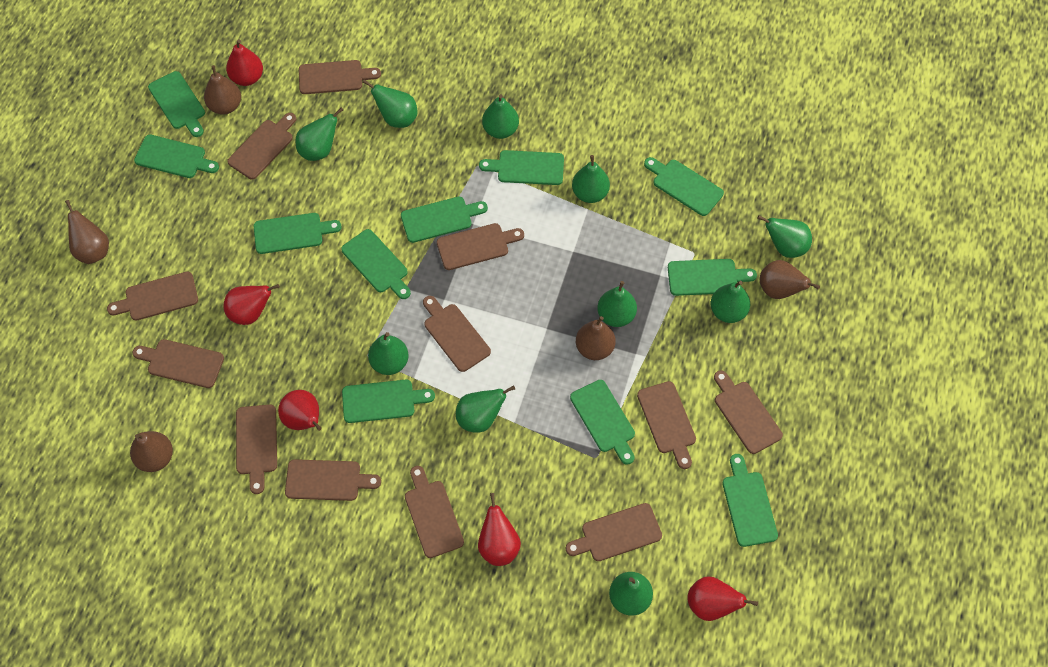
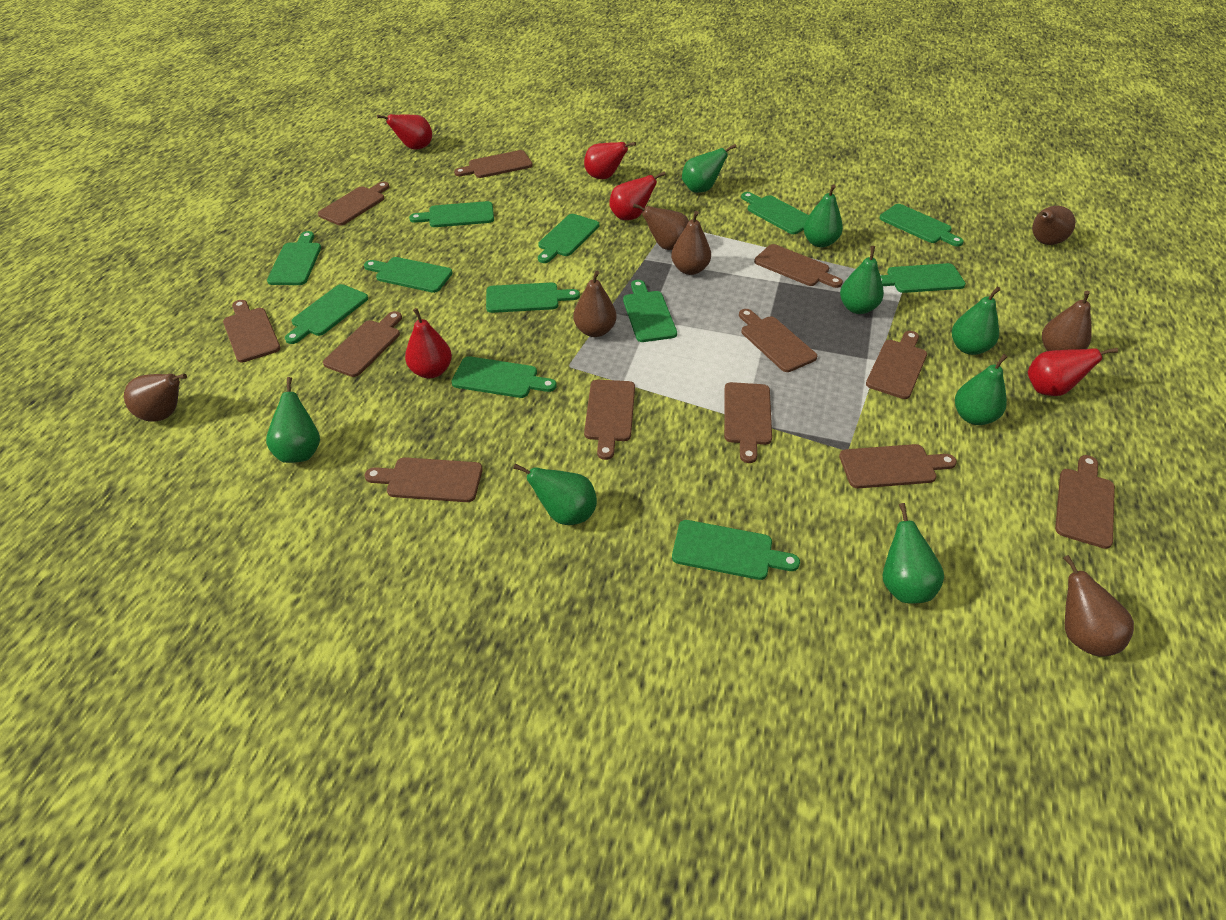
brown pear: 5 -> 7
green cutting board: 11 -> 12
green pear: 10 -> 8

